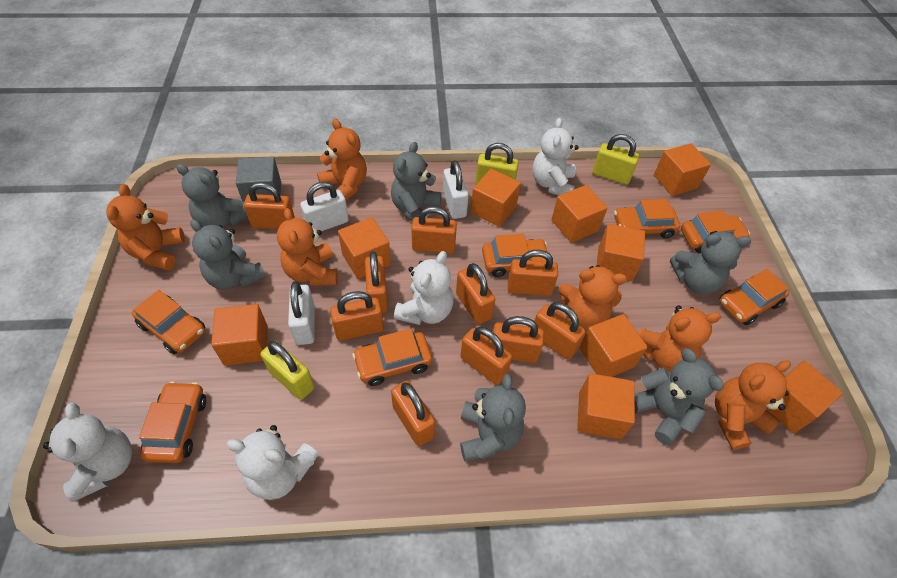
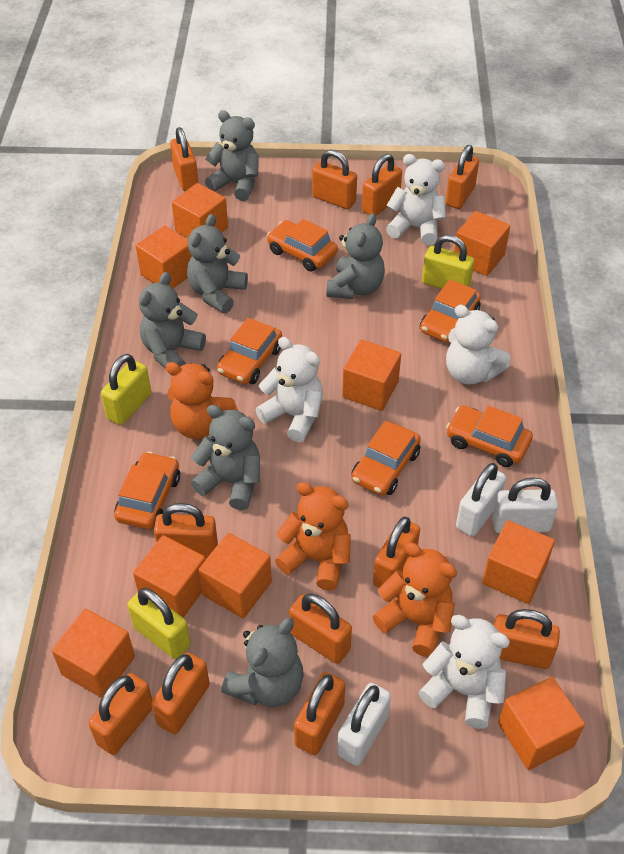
grey cube: 1 -> 0
orange car: 7 -> 6
orange padlock: 10 -> 11
orange teddy bear: 6 -> 3

